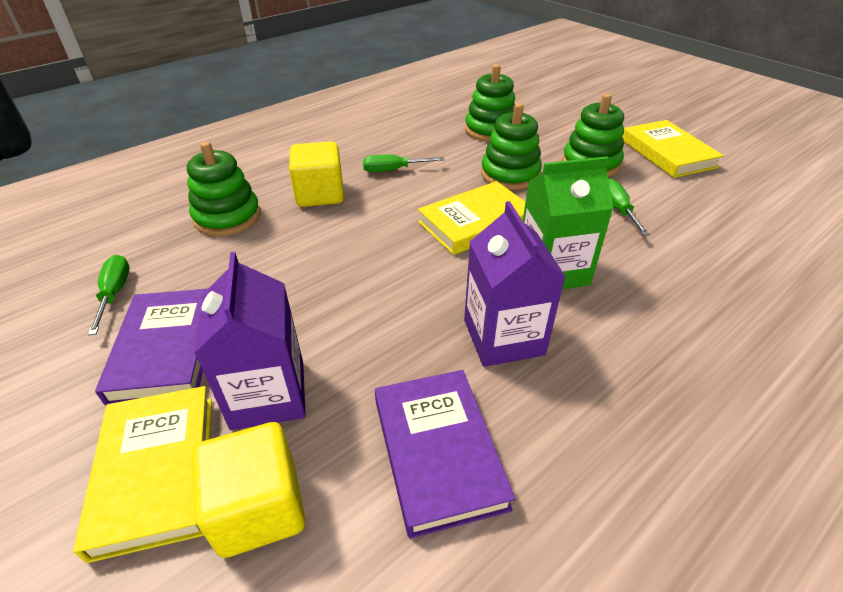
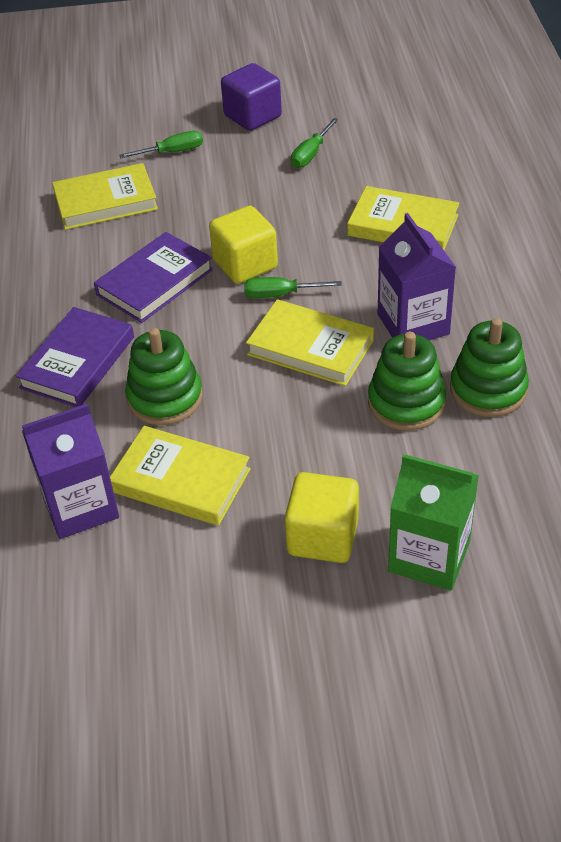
green stacking toy: 4 -> 3
purple cube: 0 -> 1
yellow book: 3 -> 4

